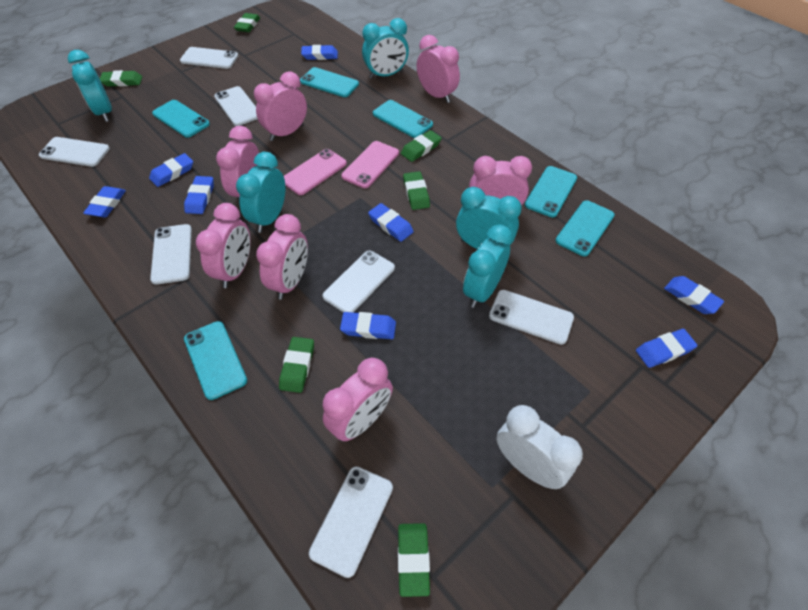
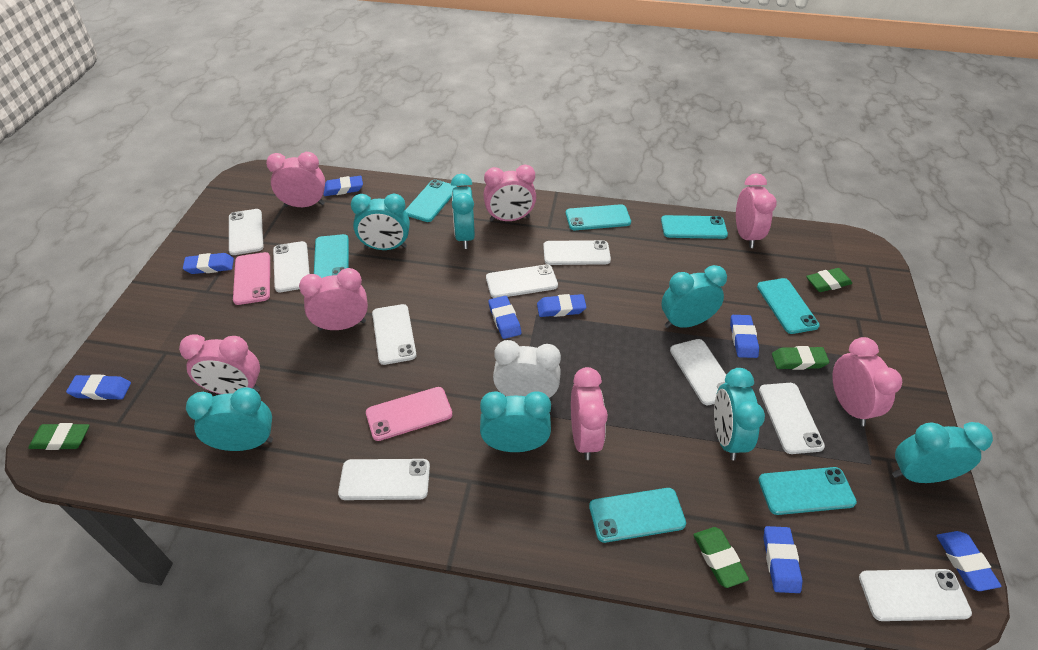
green eraser: 6 -> 4
turquoise clock: 5 -> 7
turquoise phone: 6 -> 7
white phone: 7 -> 9

